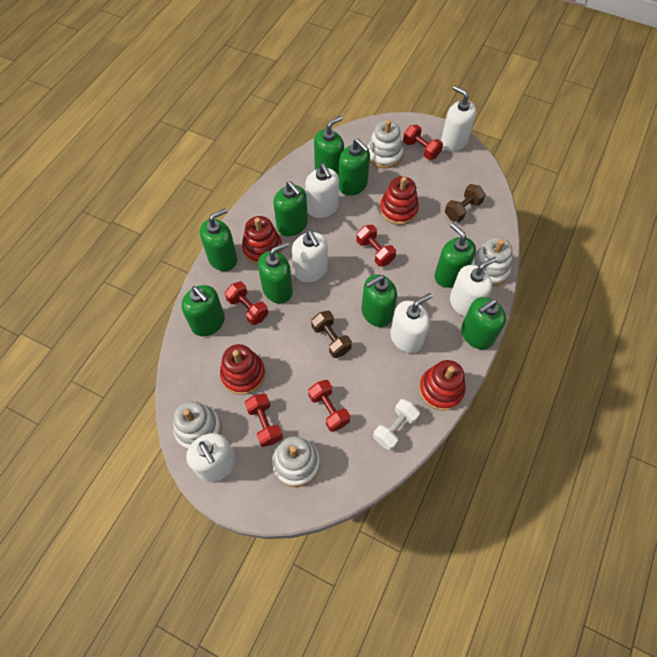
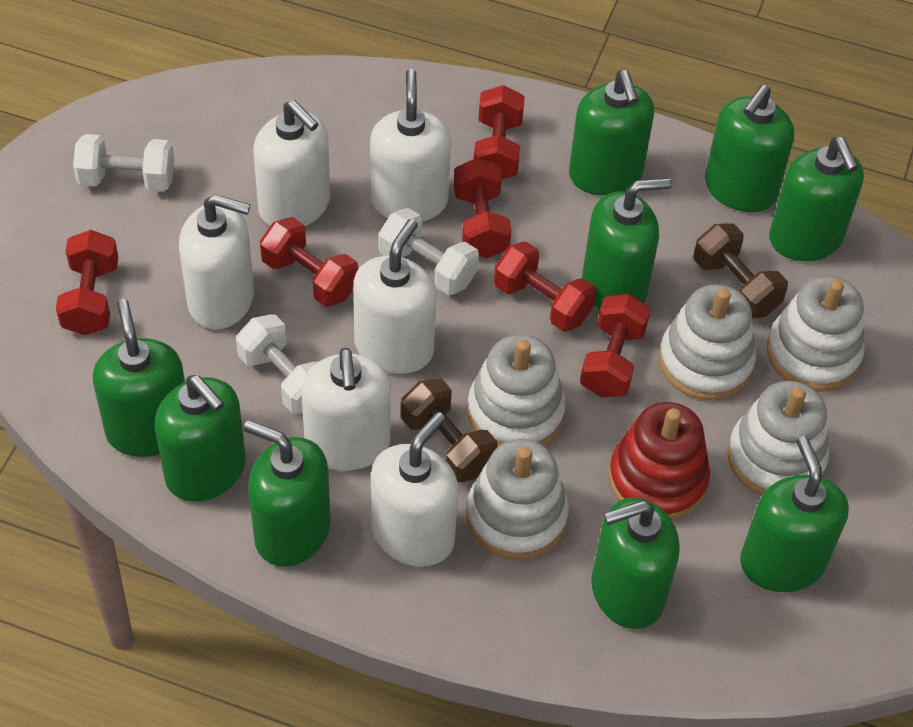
red dumbbell: 5 -> 6
red stacking toy: 4 -> 1
white dumbbell: 1 -> 3
white stacking toy: 4 -> 5

